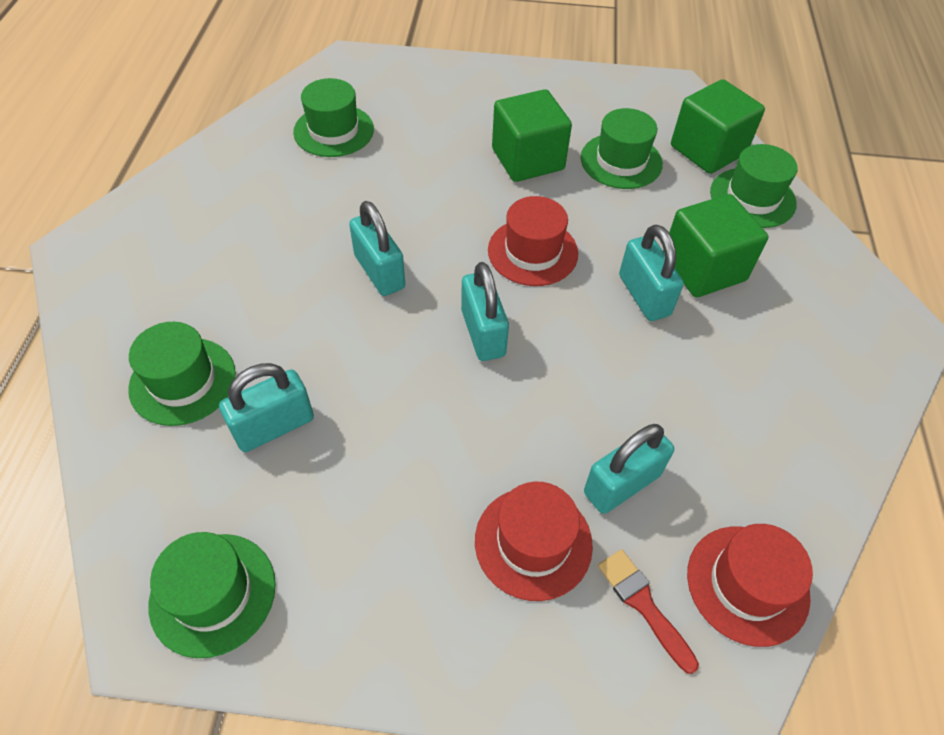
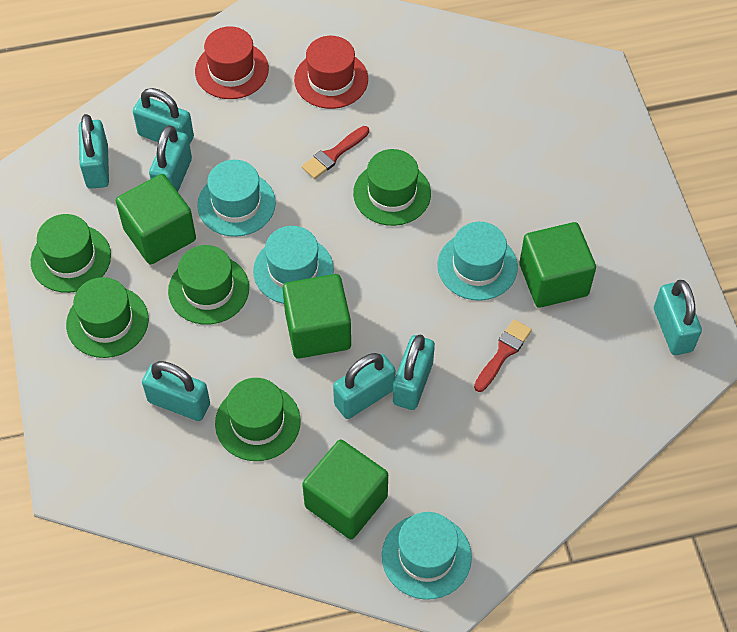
green cube: 3 -> 4
red brush: 1 -> 2
red hat: 3 -> 2
turquoise hat: 0 -> 4
turquoise padlock: 5 -> 7

